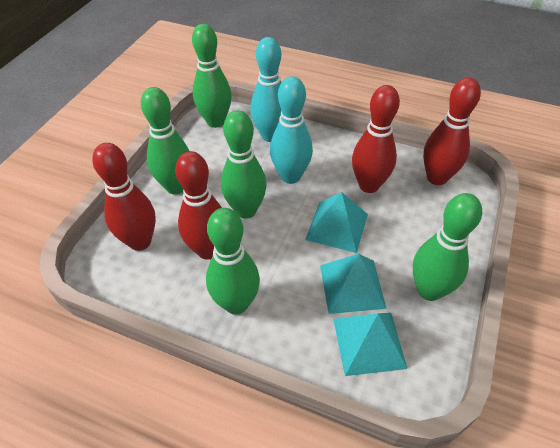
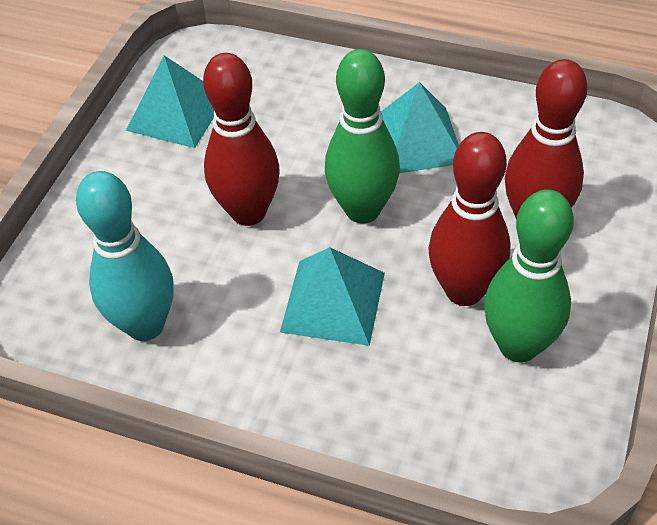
green bowling pin: 5 -> 2
red bowling pin: 4 -> 3
turquoise bowling pin: 2 -> 1

